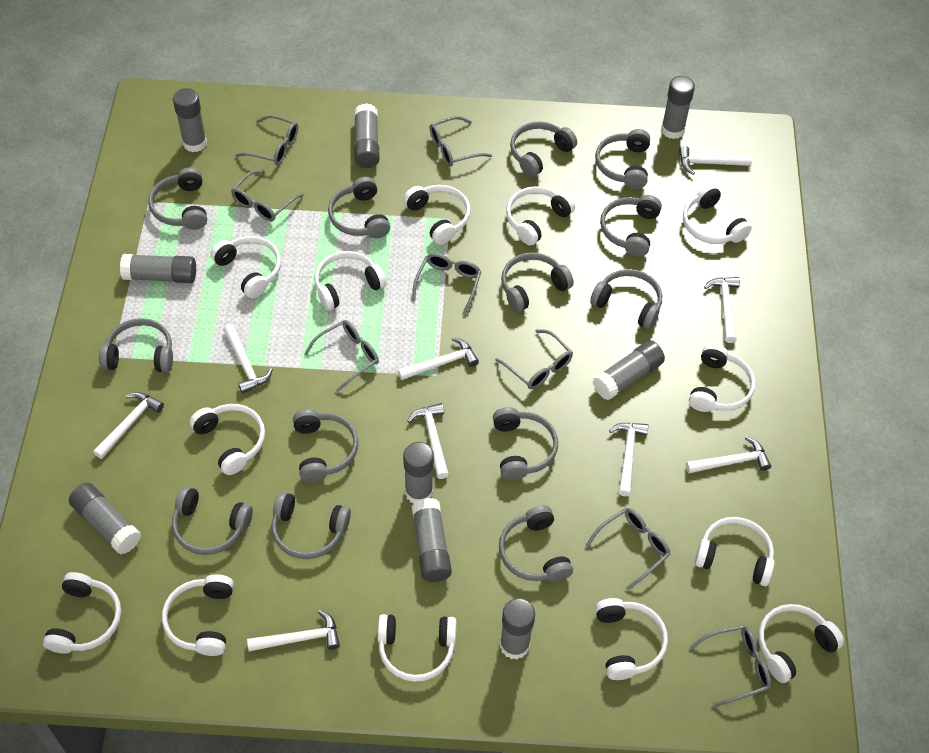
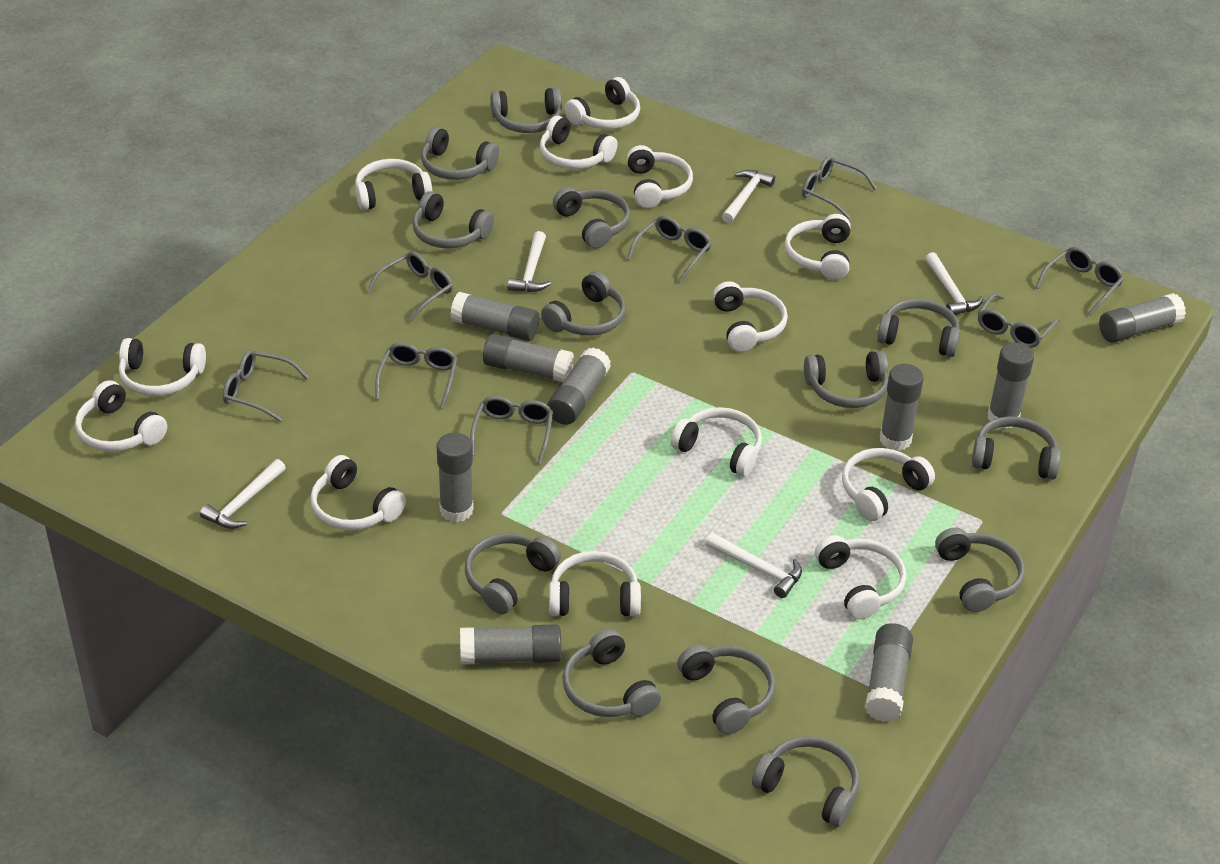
white hammer: 9 -> 5

